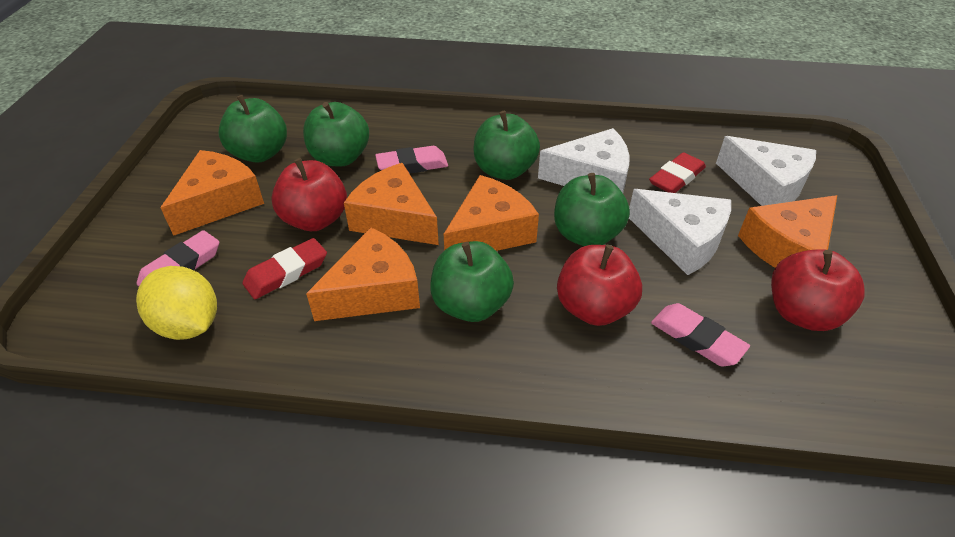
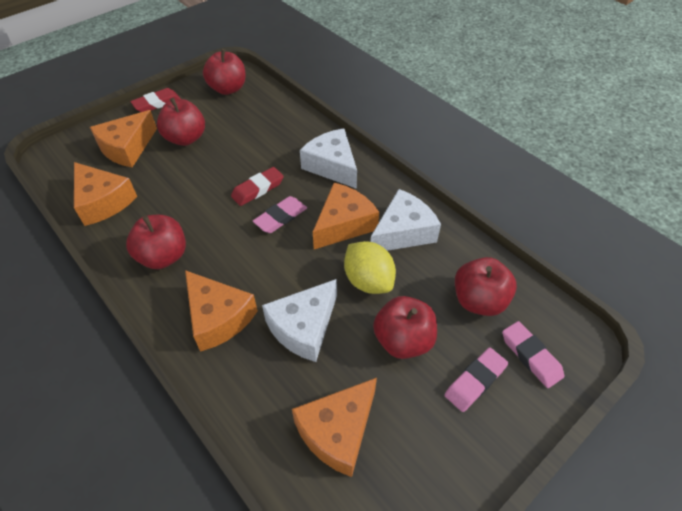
green apple: 5 -> 0
red apple: 3 -> 5

